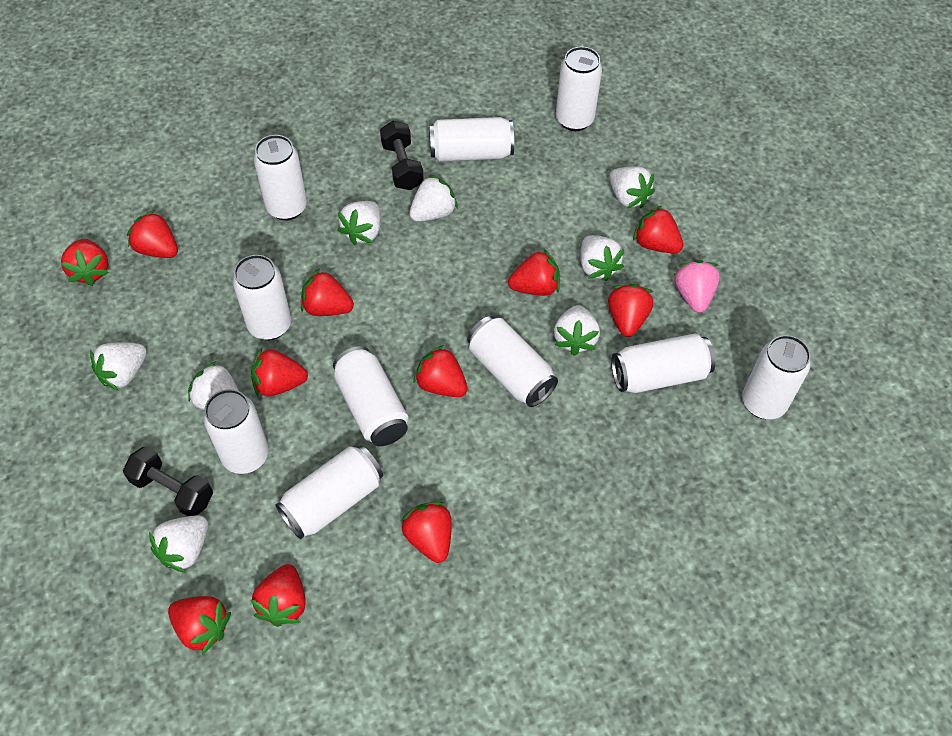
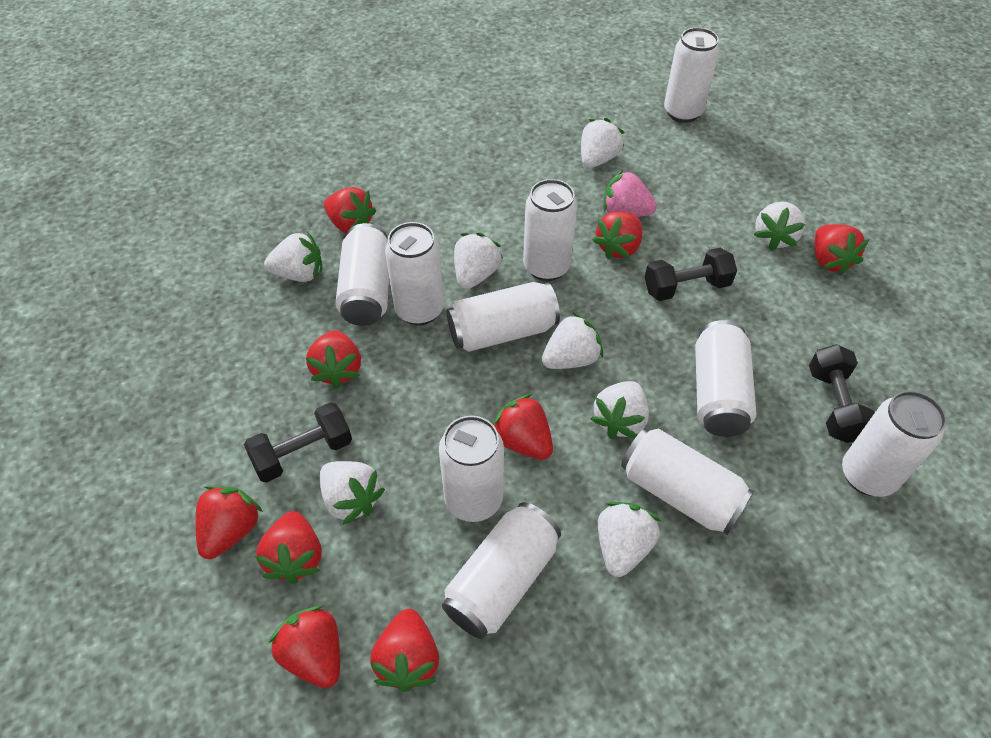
black dumbbell: 2 -> 3
red strawberry: 11 -> 9

